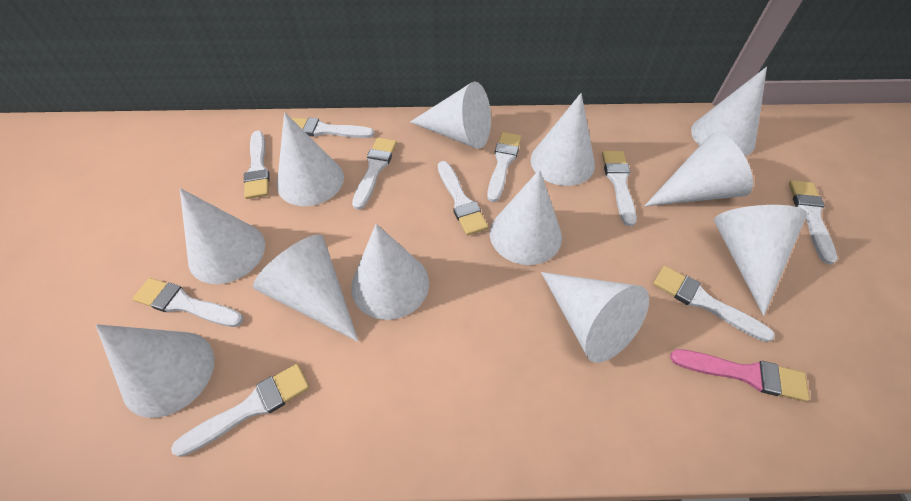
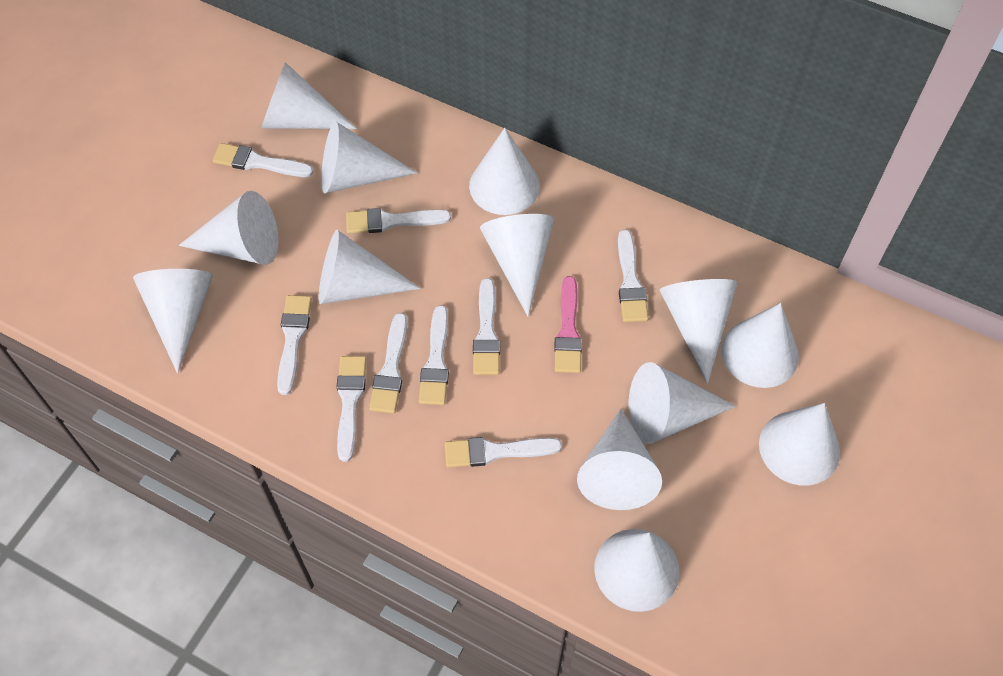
white brush: 10 -> 9
white cone: 12 -> 13

